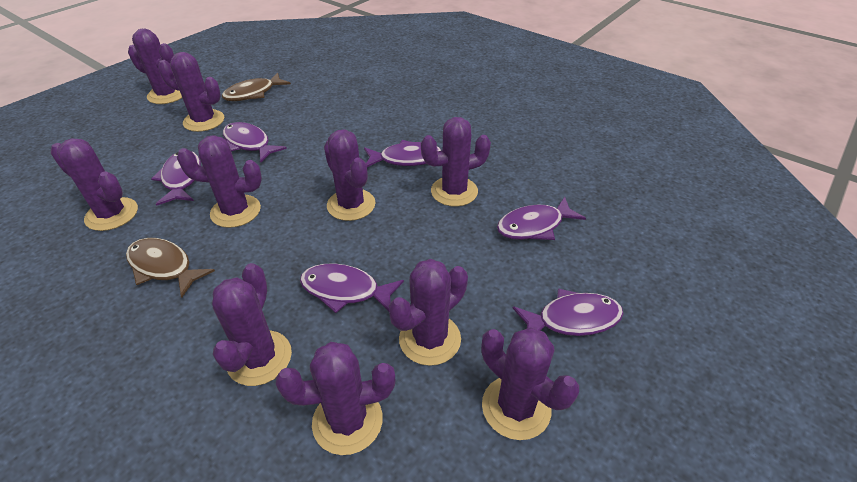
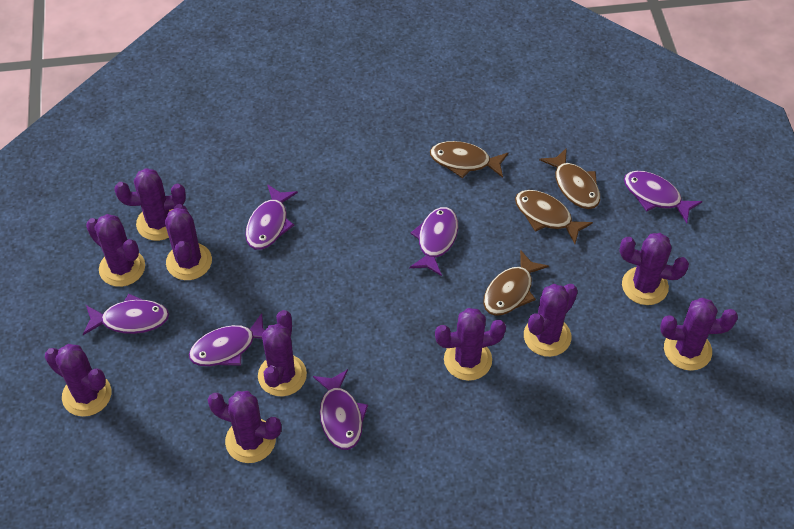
brown fish: 2 -> 4

